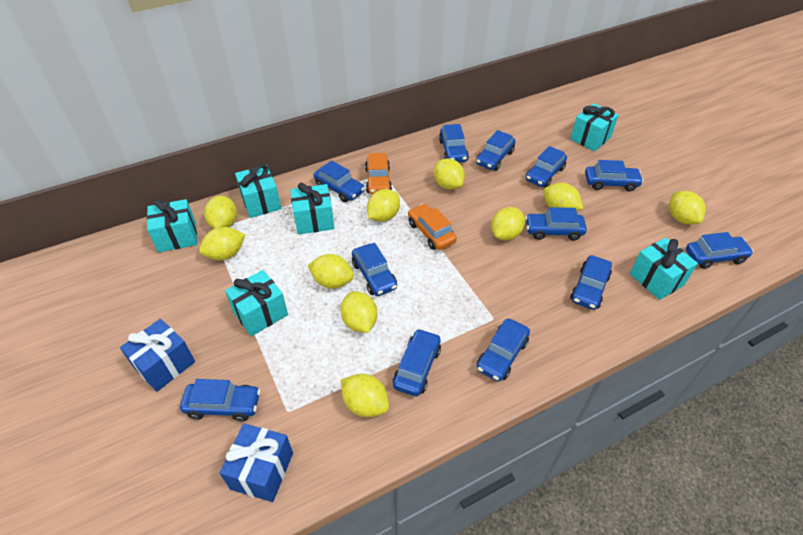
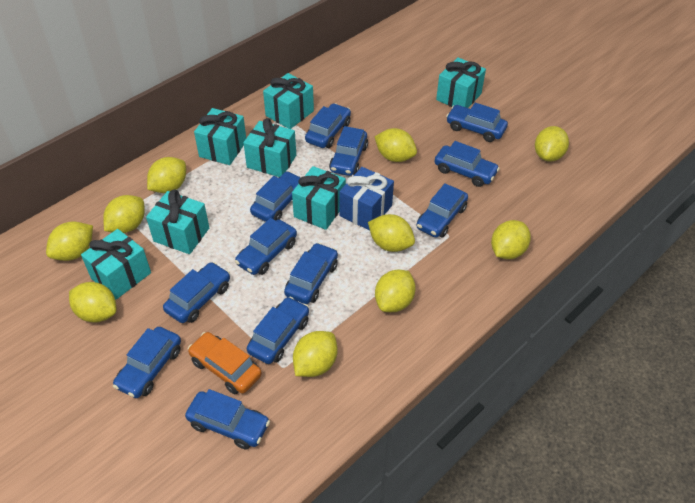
blue gift: 2 -> 1
orange car: 2 -> 1
turquoise gift: 6 -> 7

